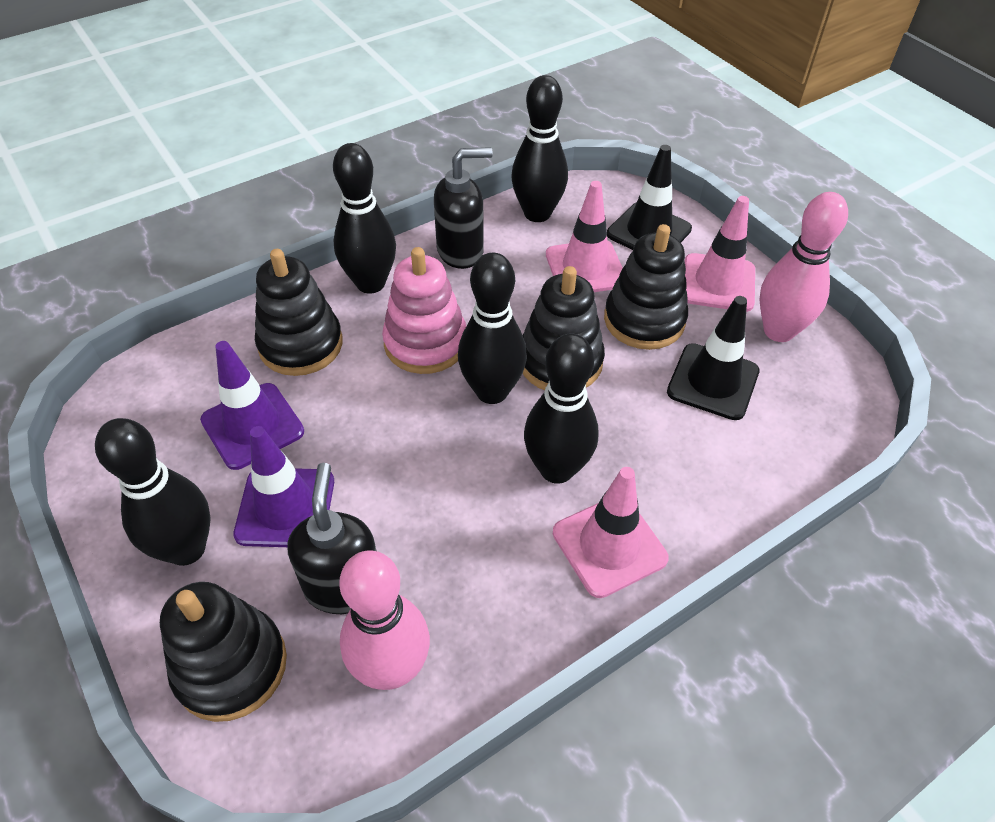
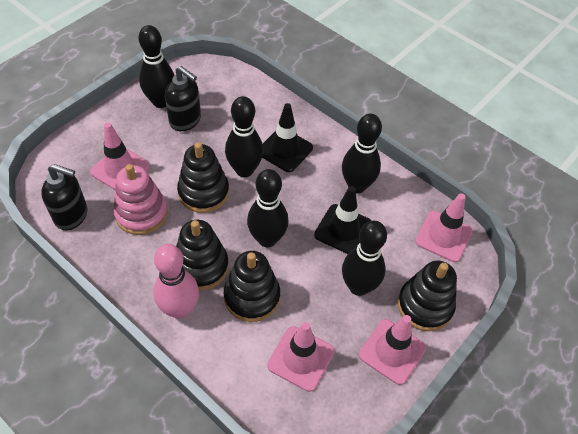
pink bowling pin: 2 -> 1
pink traffic cone: 3 -> 4
purple traffic cone: 2 -> 0

